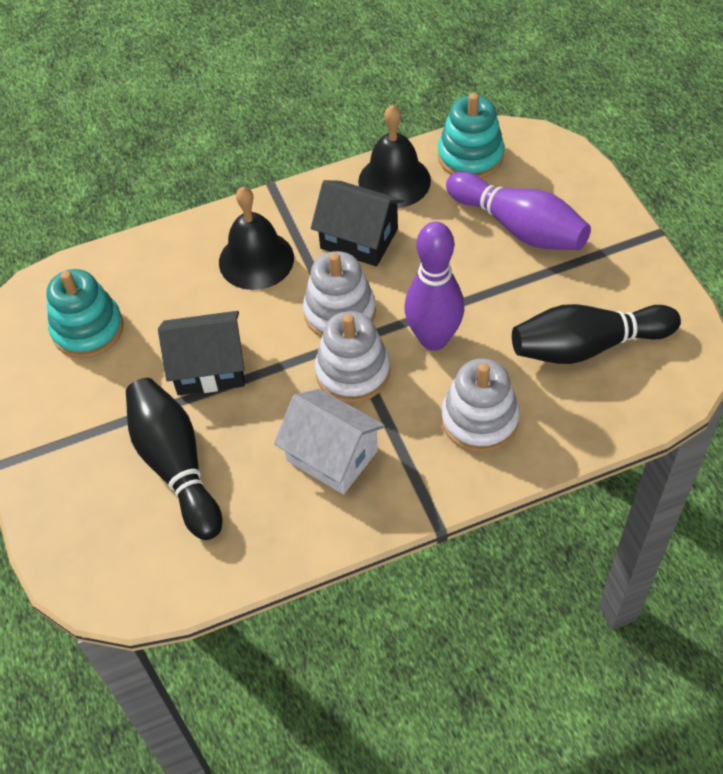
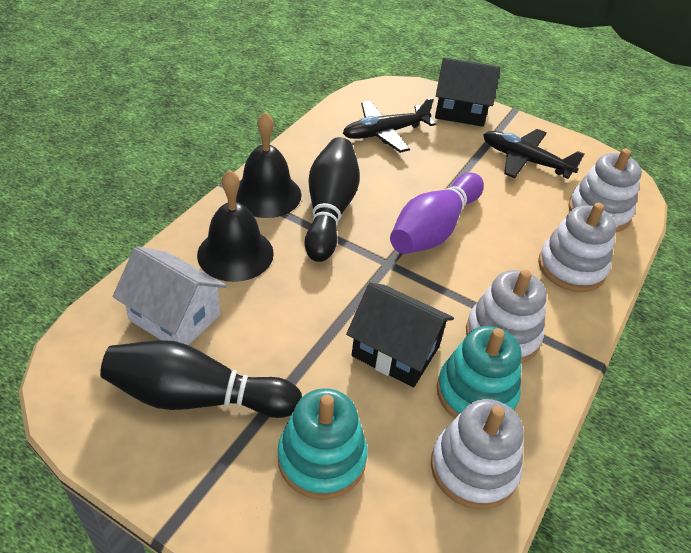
black plane: 0 -> 2
purple bowling pin: 2 -> 1
white stacking toy: 3 -> 4

